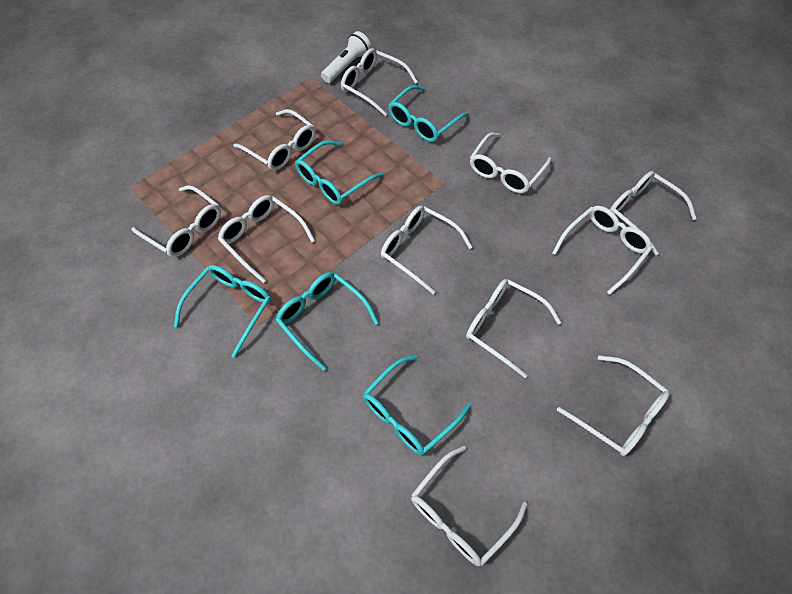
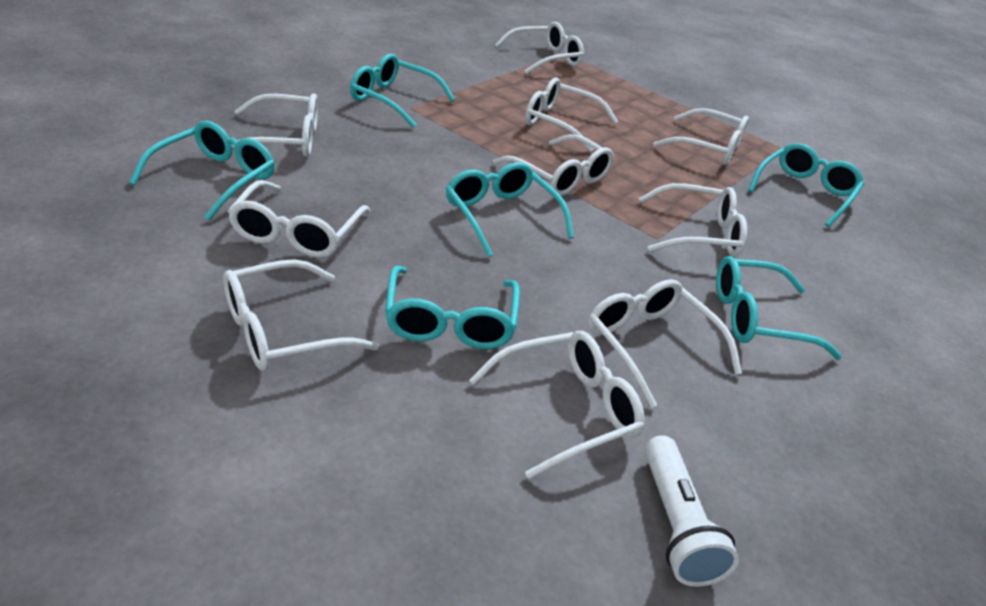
turquoise glasses: 5 -> 6
white glasses: 11 -> 10

